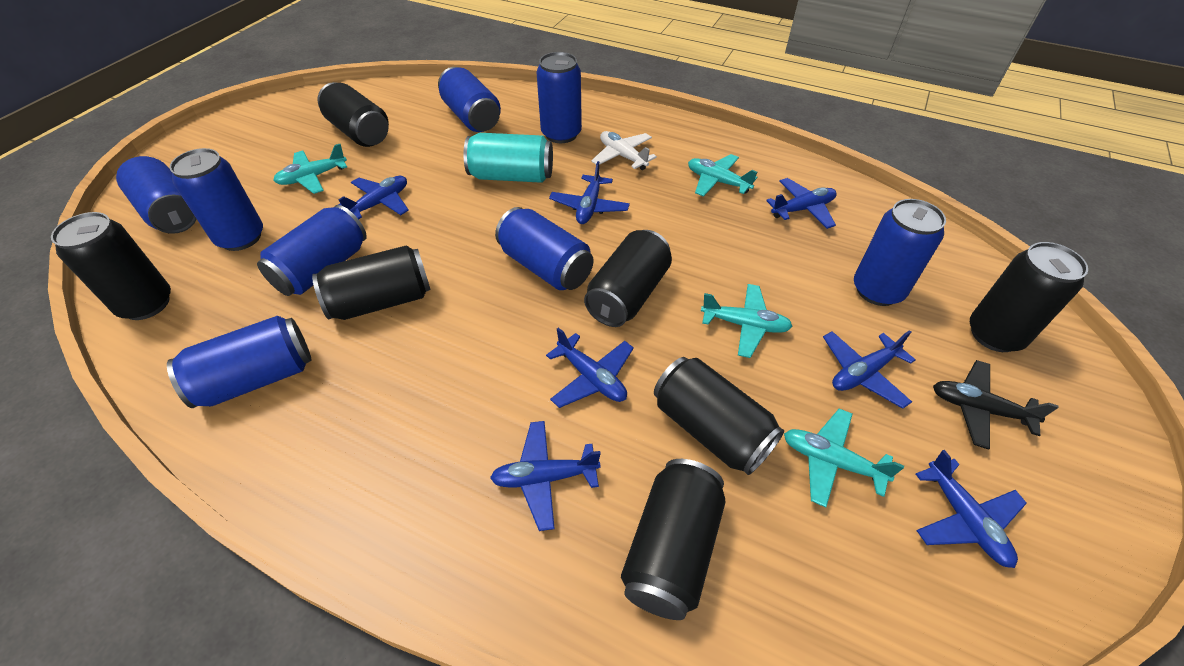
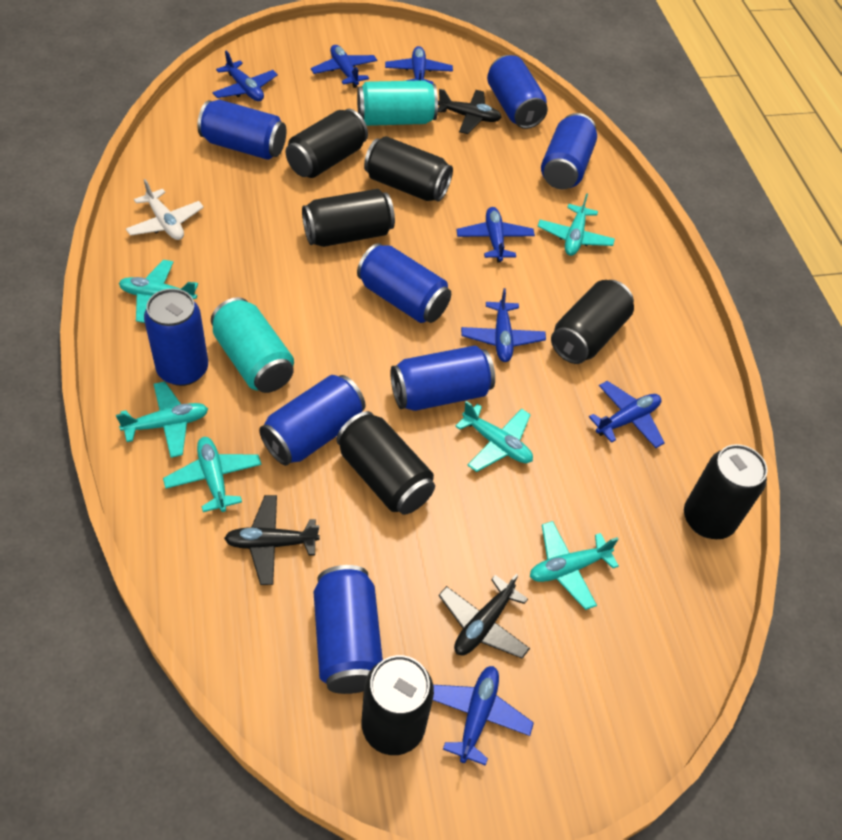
black plane: 1 -> 3
turquoise can: 1 -> 2
turquoise plane: 4 -> 6

